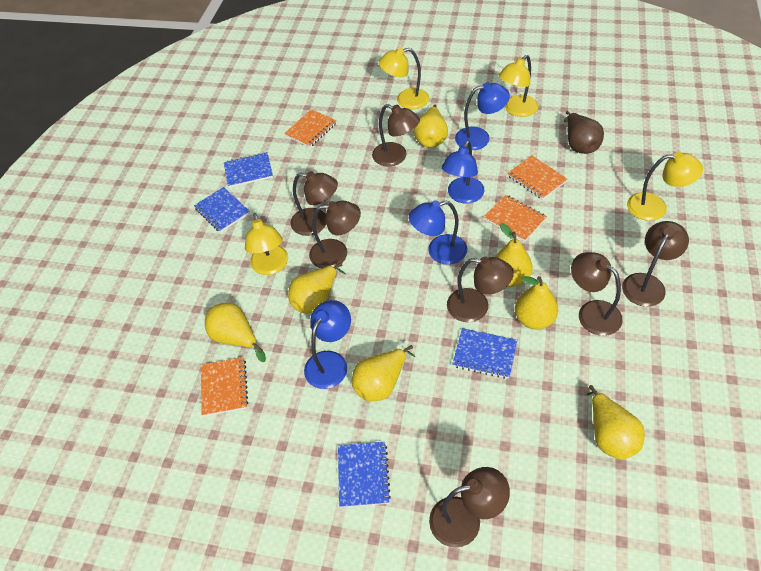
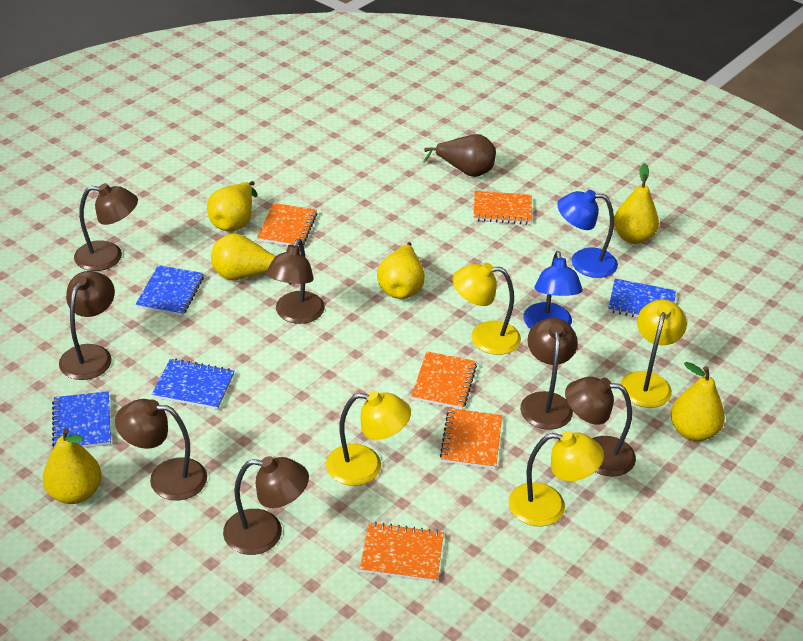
blue lamp: 4 -> 2
orange notebook: 4 -> 5
yellow pear: 7 -> 6

